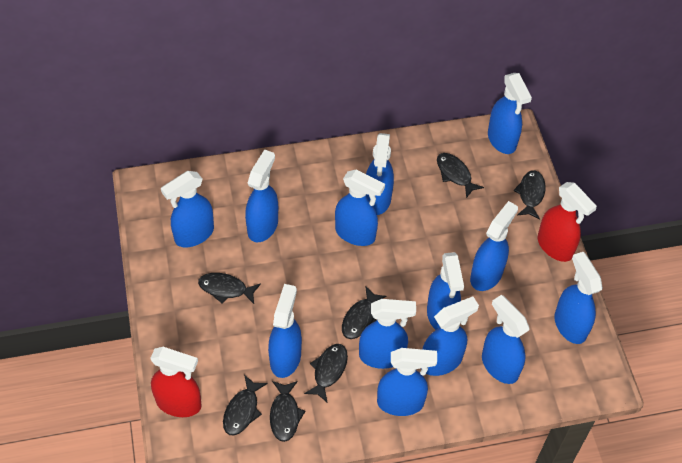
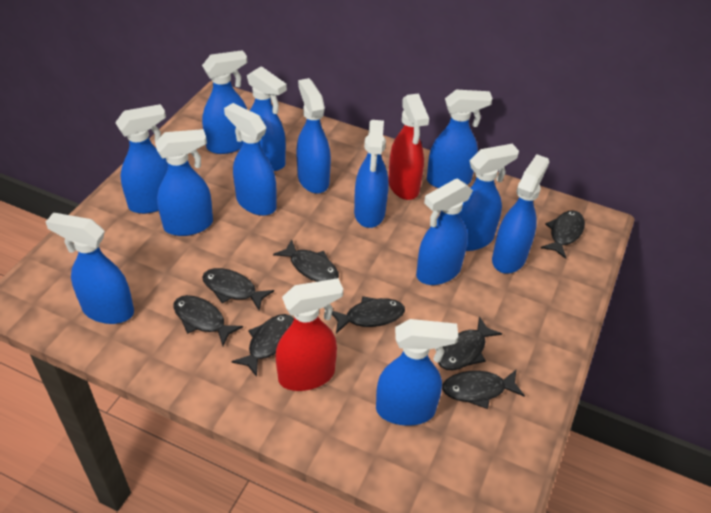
black fish: 7 -> 8

